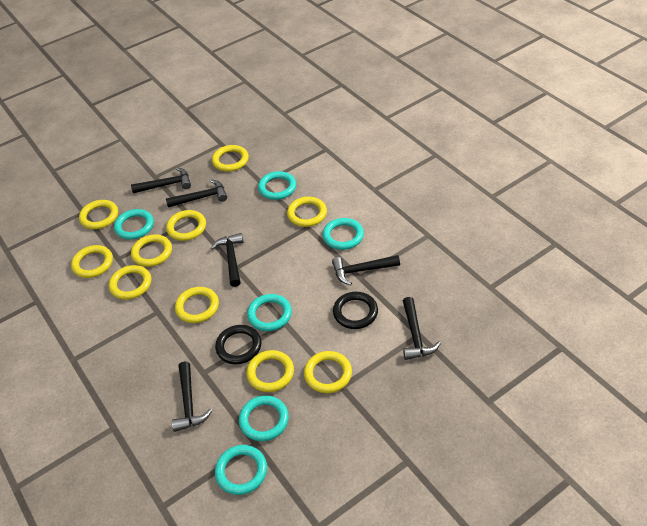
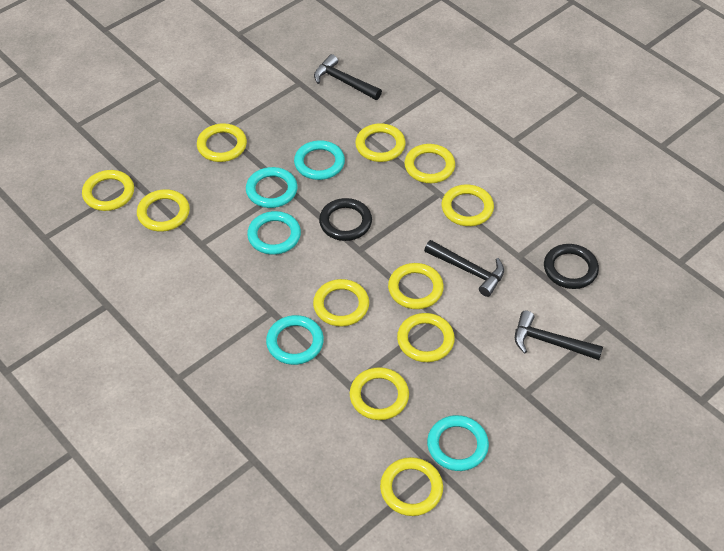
black hammer: 6 -> 3
turquoise ring: 6 -> 5
yellow ring: 10 -> 11

